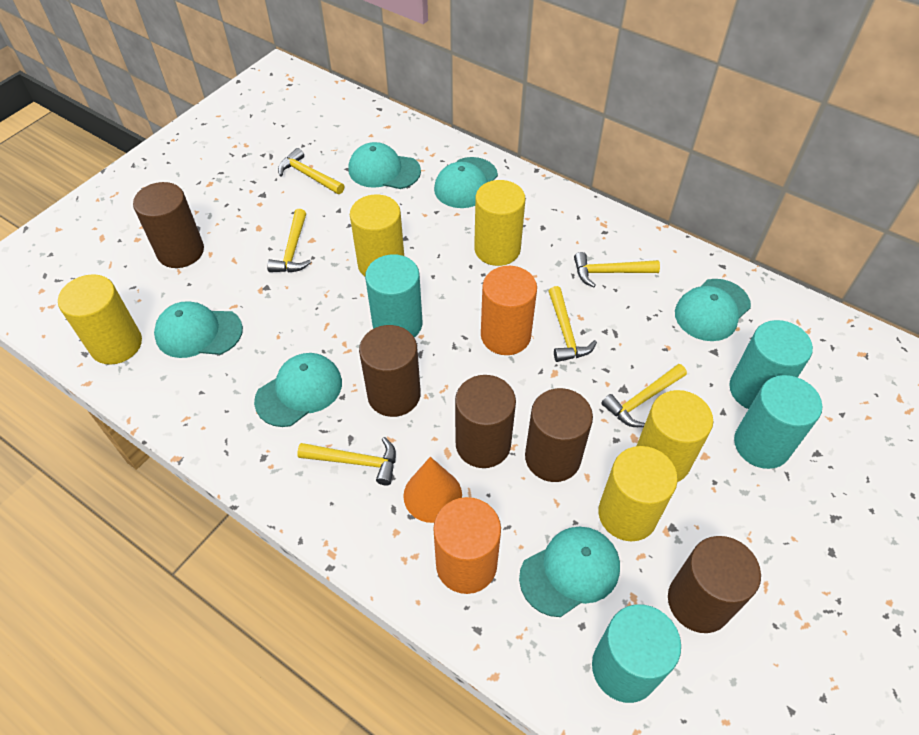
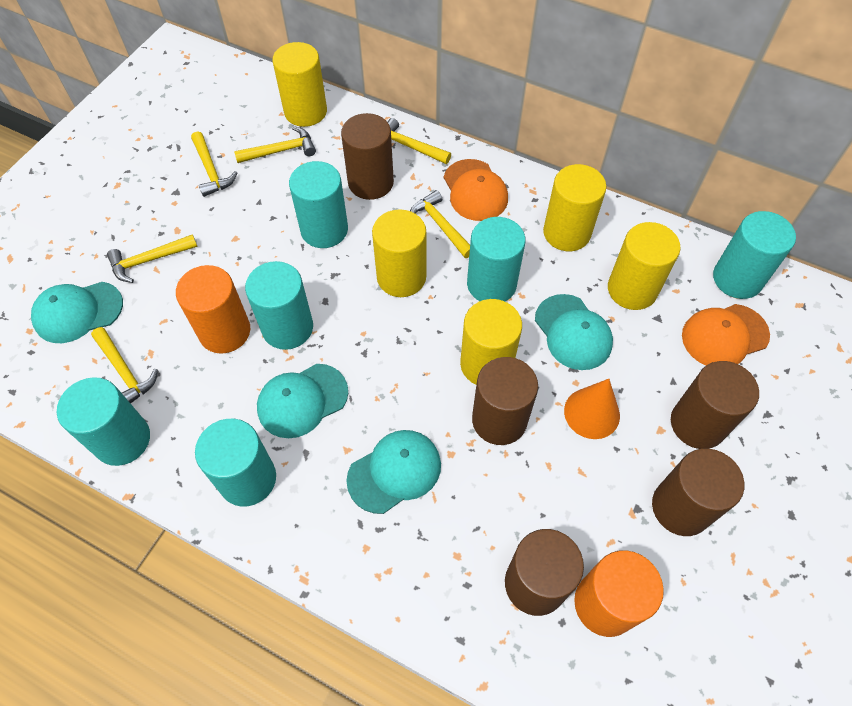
orange cap: 0 -> 2
turquoise cap: 6 -> 4
turquoise cylinder: 4 -> 6

